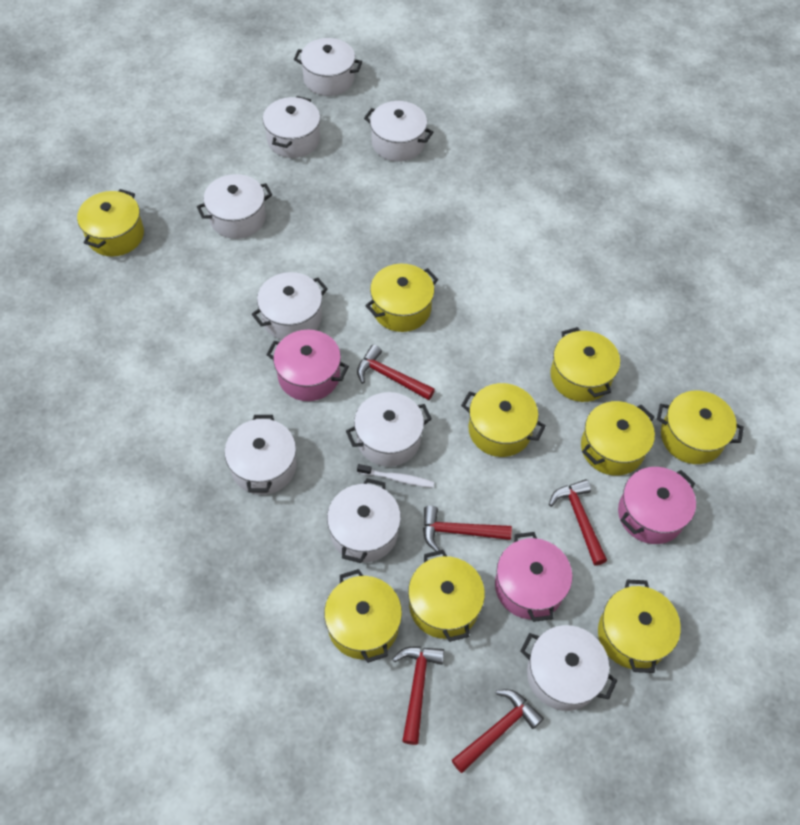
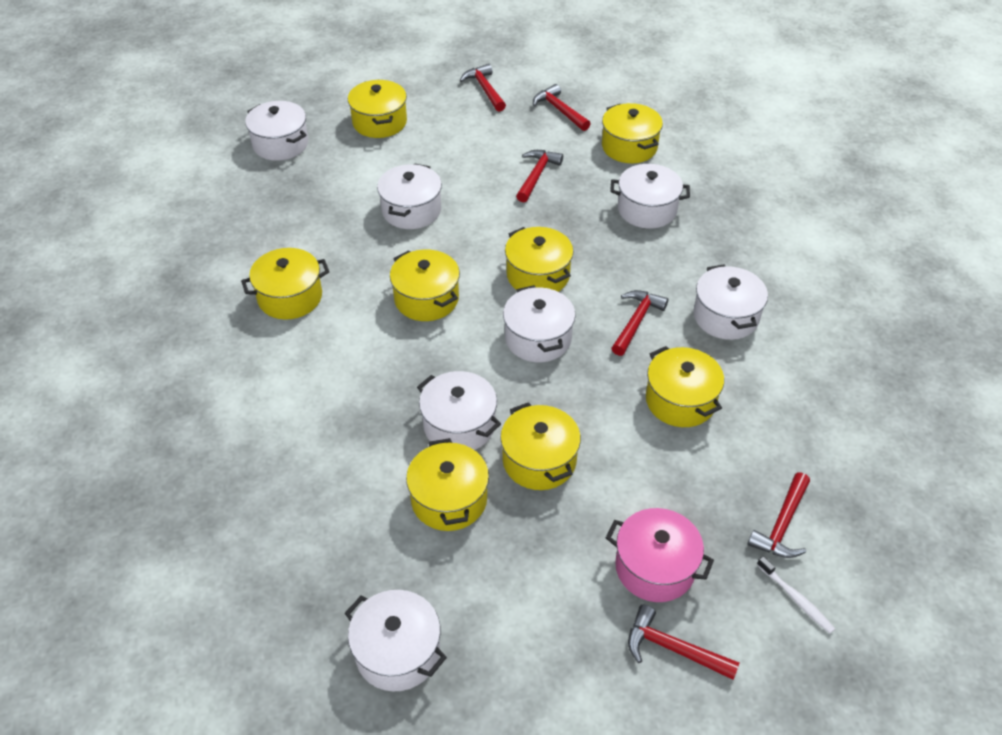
pink pot: 3 -> 1
red hammer: 5 -> 6
white pot: 9 -> 7
yellow pot: 9 -> 8

